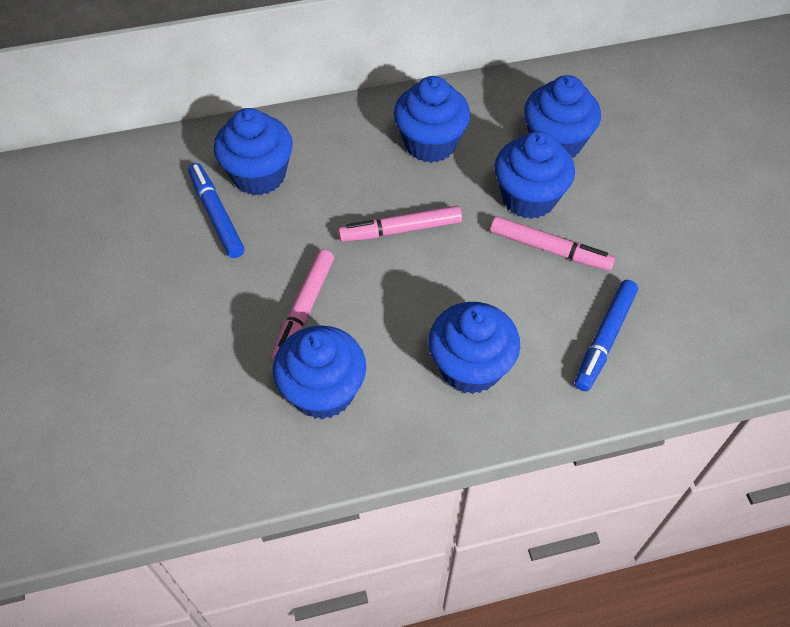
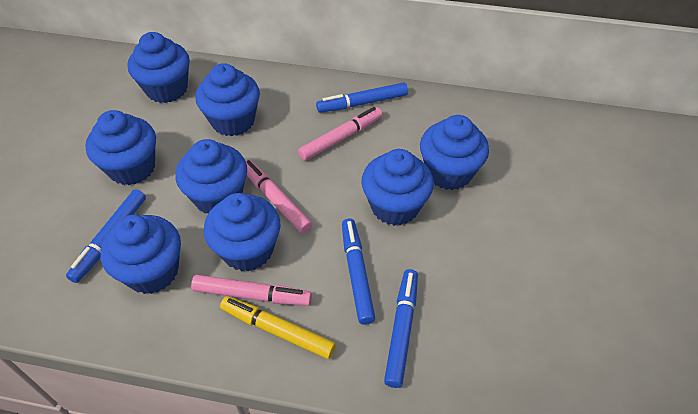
blue cupcake: 6 -> 8
blue marker: 2 -> 4
yellow marker: 0 -> 1

